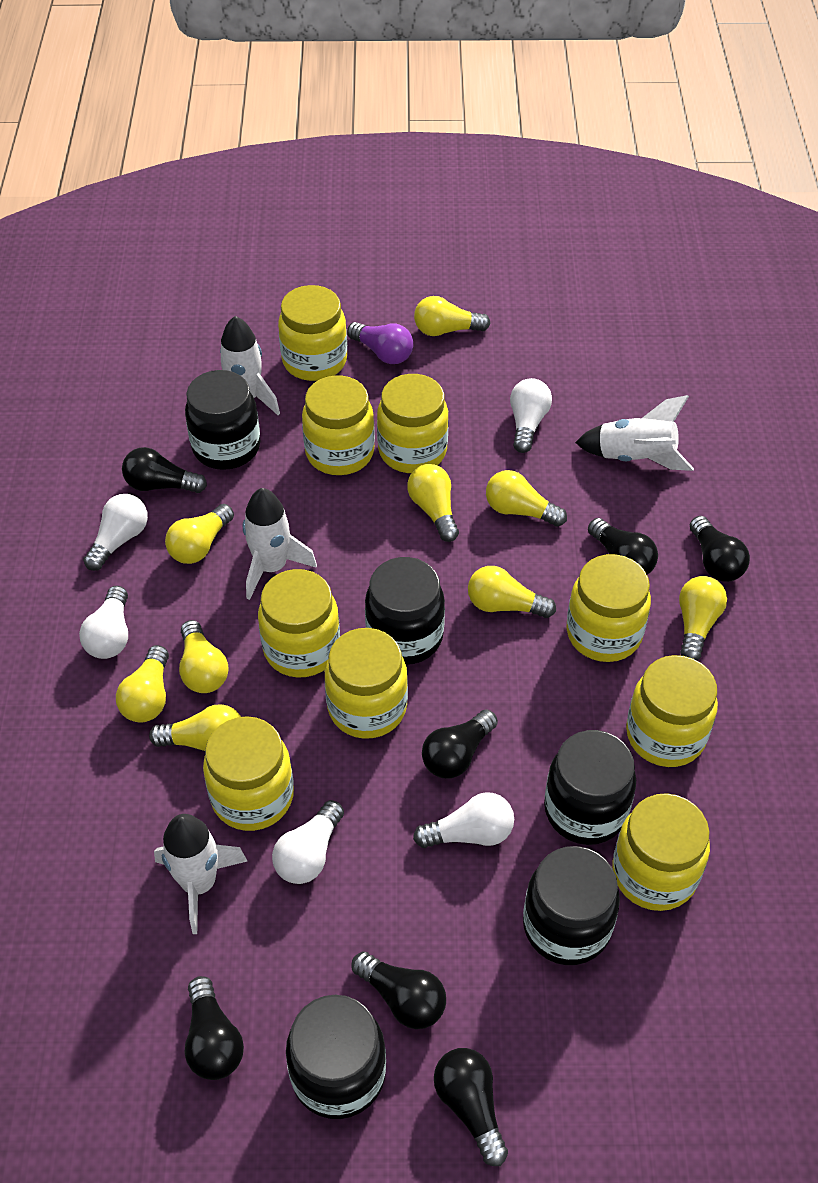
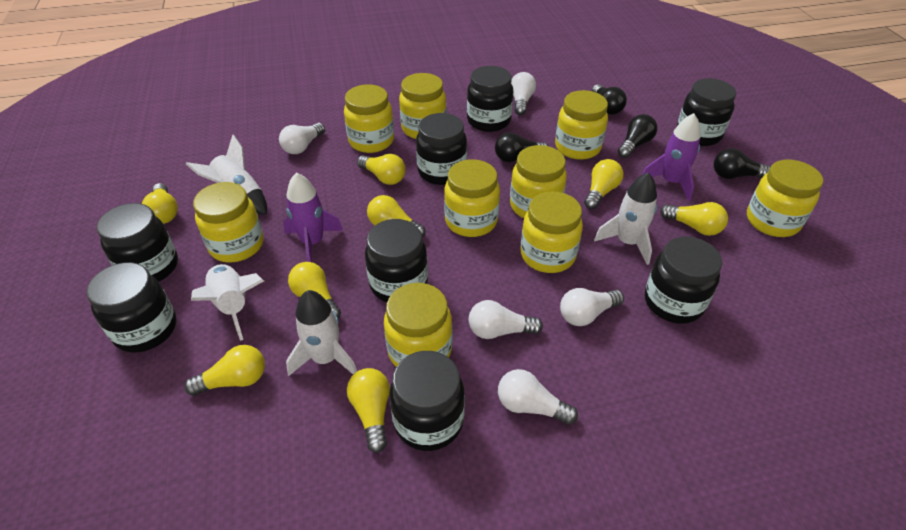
black jar: 5 -> 8
black light bulb: 7 -> 4
purple light bulb: 1 -> 0
purple rocket: 0 -> 2
yellow light bulb: 9 -> 8

